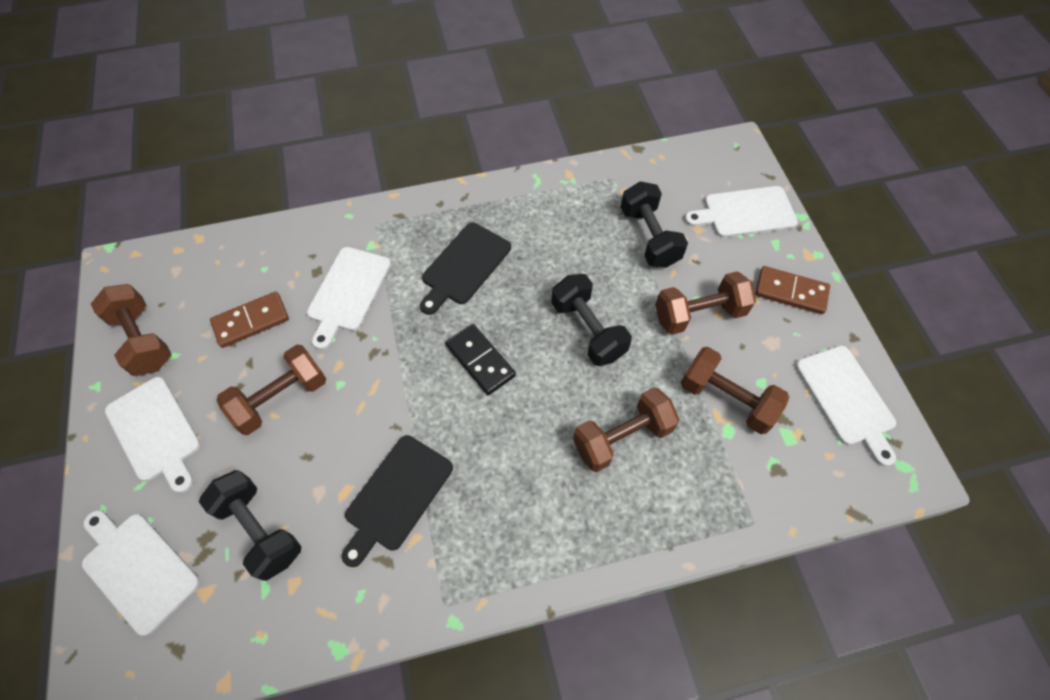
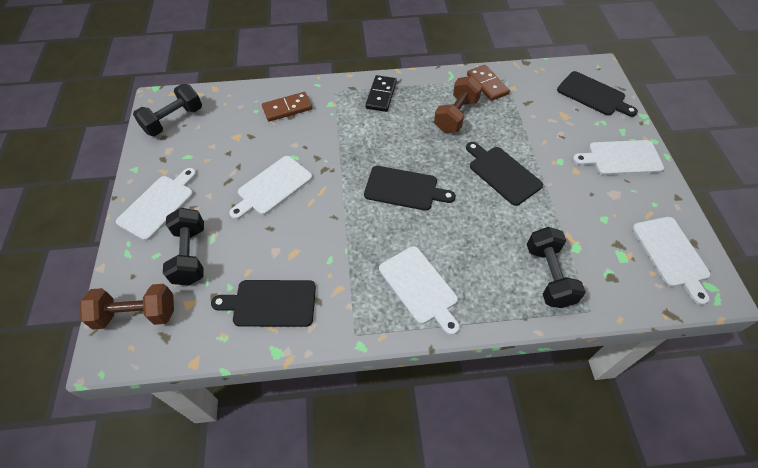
black cutting board: 2 -> 4
brown dumbbell: 5 -> 2

